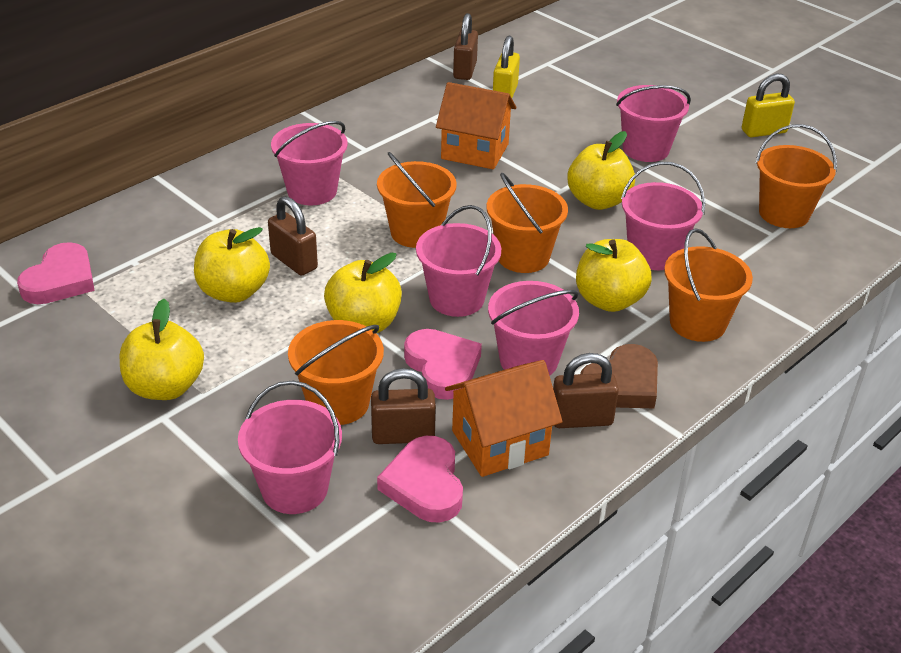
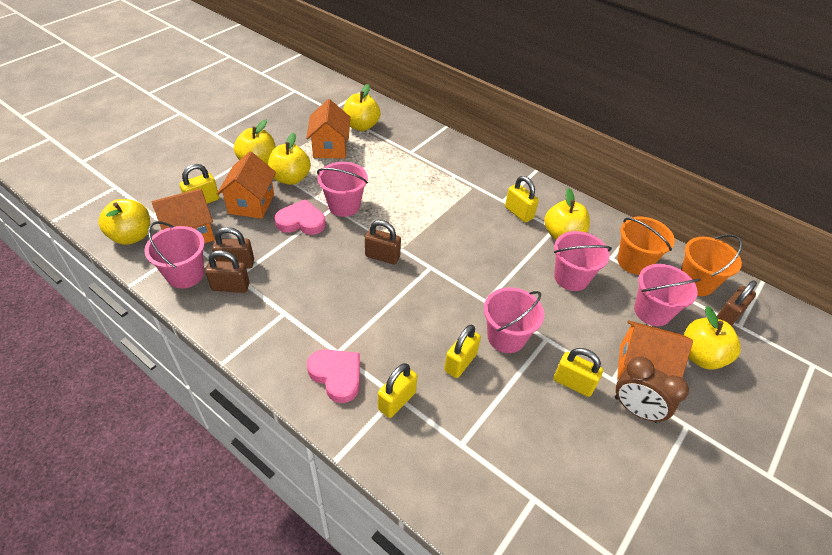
brown clock: 0 -> 1
brown heart: 1 -> 0
orange bucket: 5 -> 2
orange house: 2 -> 4
pink bucket: 6 -> 5
pink heart: 3 -> 2
yellow apple: 5 -> 6
yellow padlock: 2 -> 5

